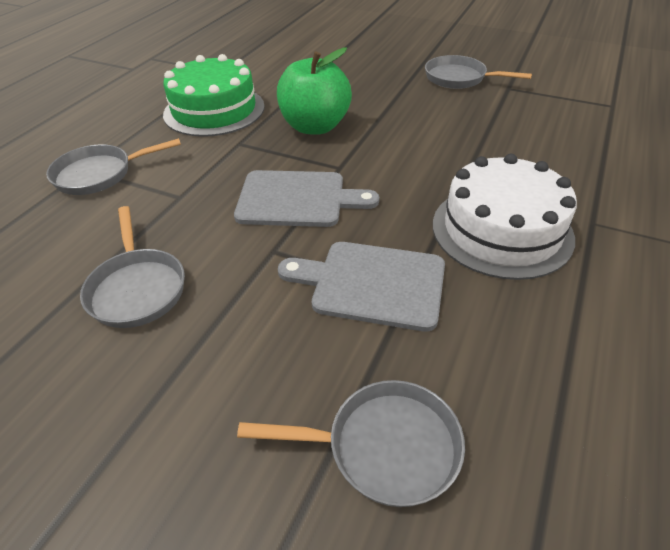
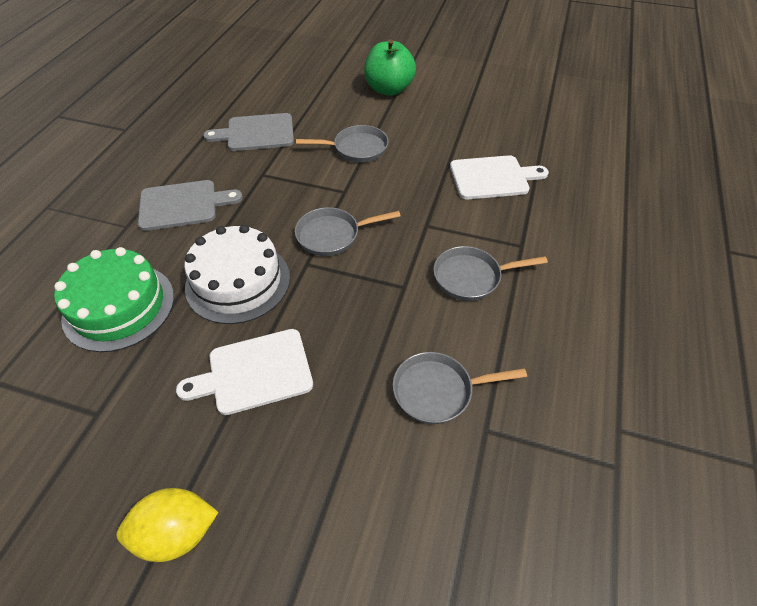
white cutting board: 0 -> 2
yellow lemon: 0 -> 1

